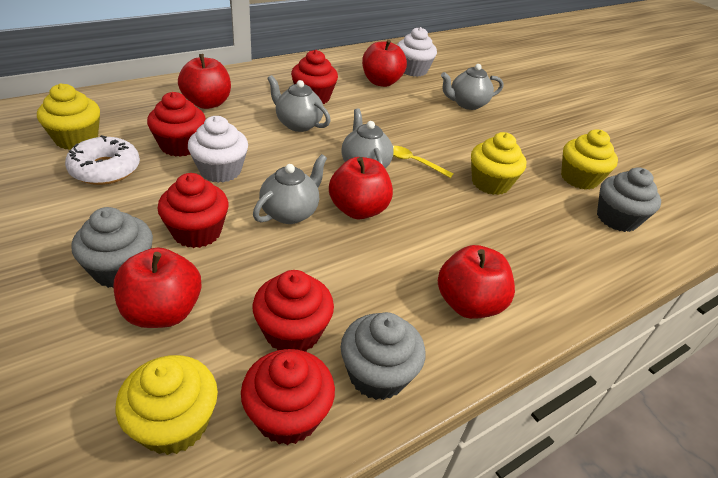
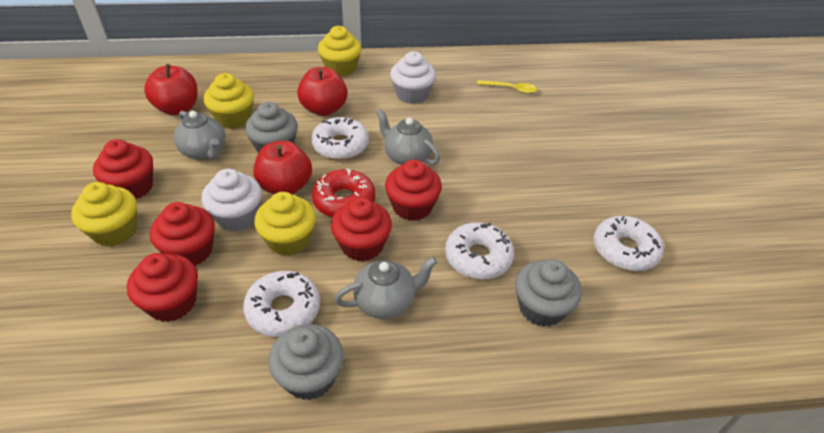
grey teapot: 4 -> 3
red apple: 5 -> 3
red donut: 0 -> 1
white donut: 1 -> 4

